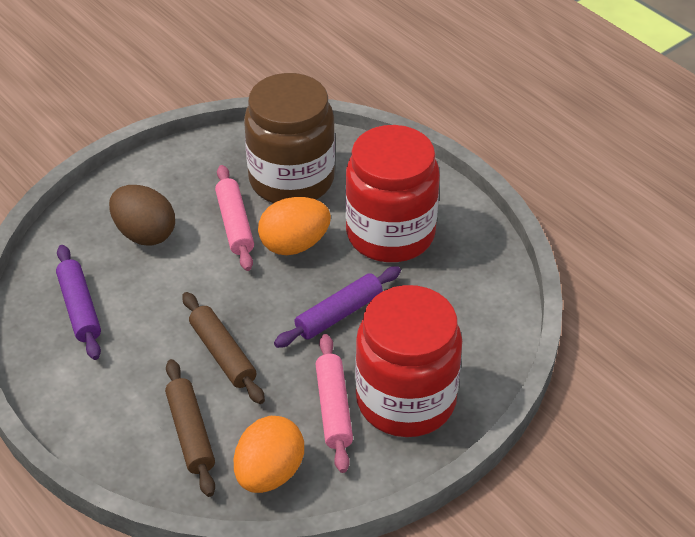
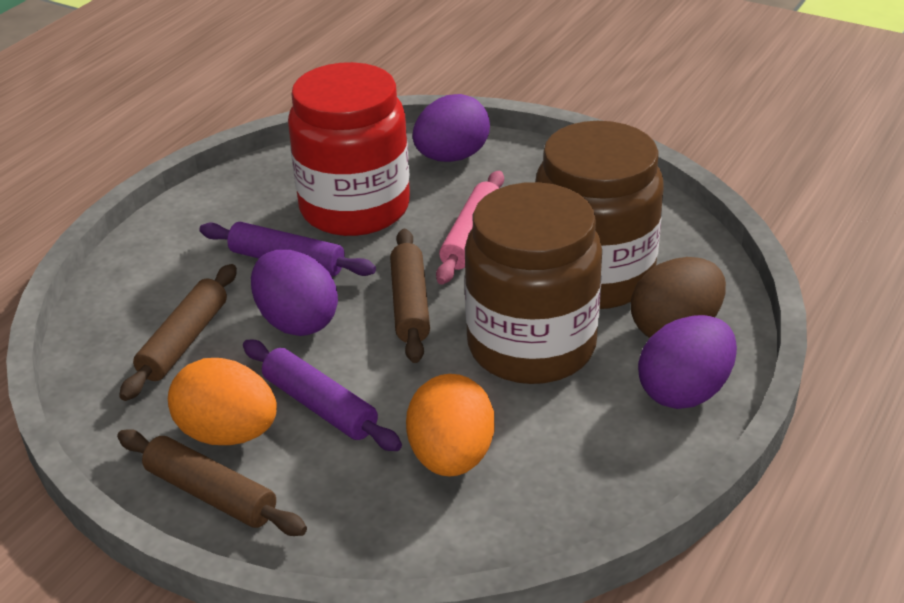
brown jar: 1 -> 2
brown rolling pin: 2 -> 3
pink rolling pin: 2 -> 1
purple egg: 0 -> 3
red jar: 2 -> 1

